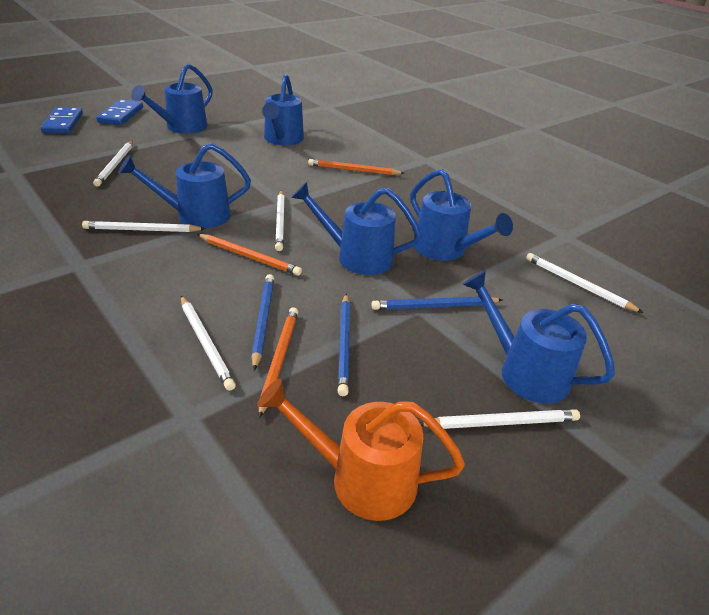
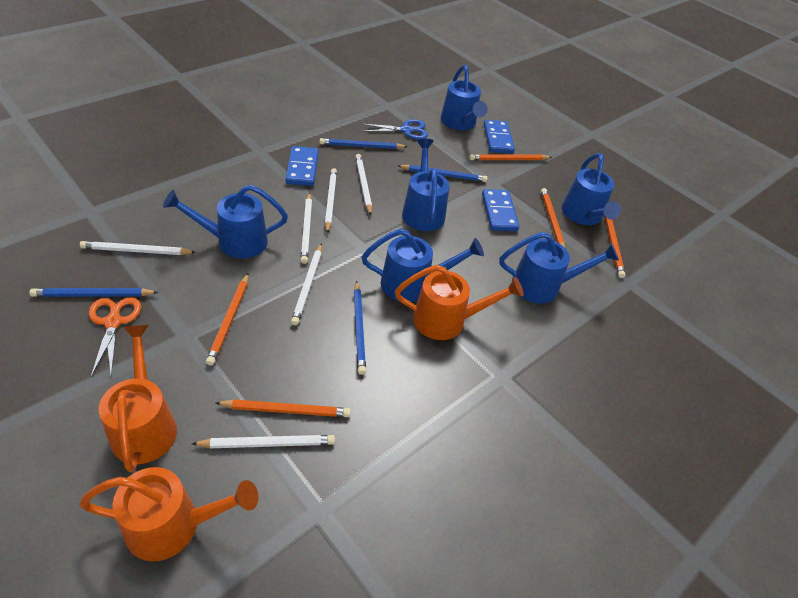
blue domino: 2 -> 3
blue pencil: 3 -> 4
blue scissors: 0 -> 1
orange pencil: 3 -> 5
orange scissors: 0 -> 1
orange watering can: 1 -> 3

